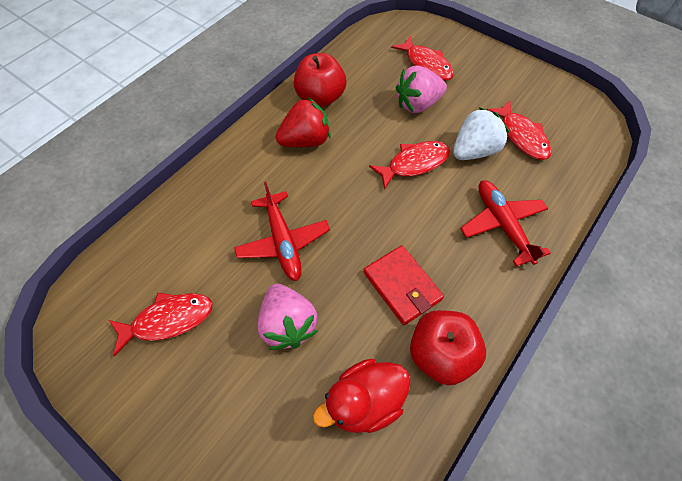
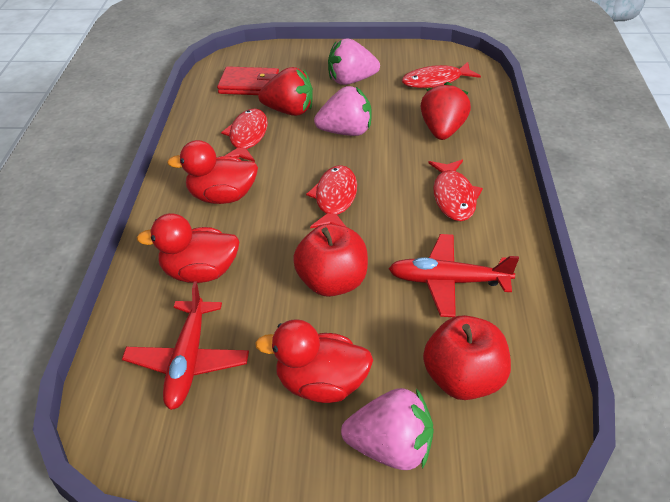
pink strawberry: 2 -> 3
red duck: 1 -> 3
red strawberry: 1 -> 2
white strawberry: 1 -> 0

